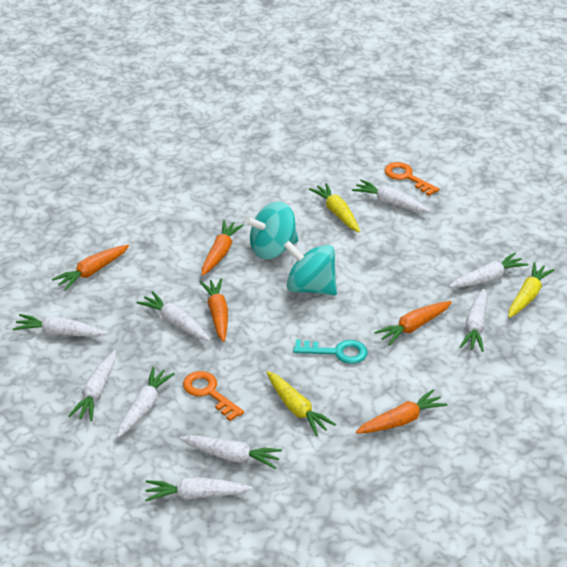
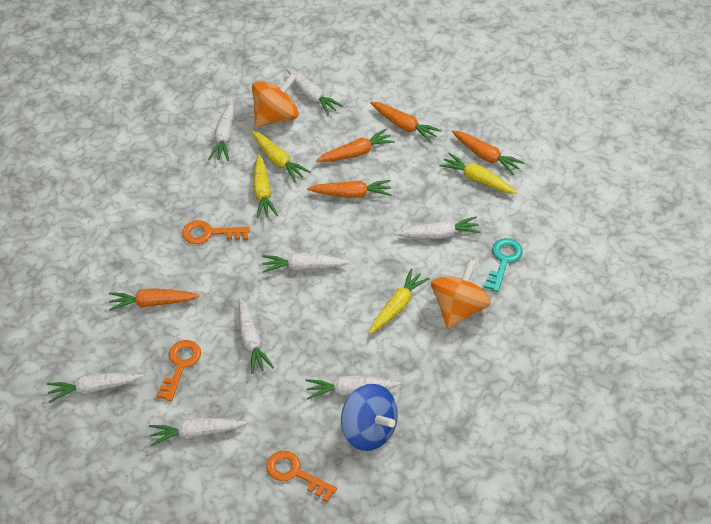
blue spinning top: 0 -> 1
orange key: 2 -> 3
orange spinning top: 0 -> 2
turquoise spinning top: 2 -> 0
white carrot: 9 -> 8
yellow carrot: 3 -> 4

